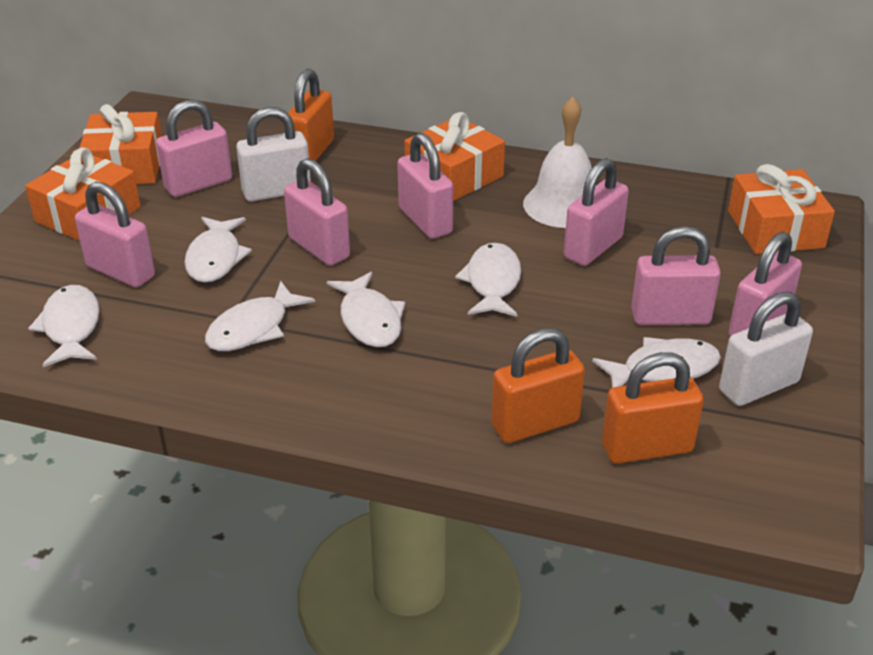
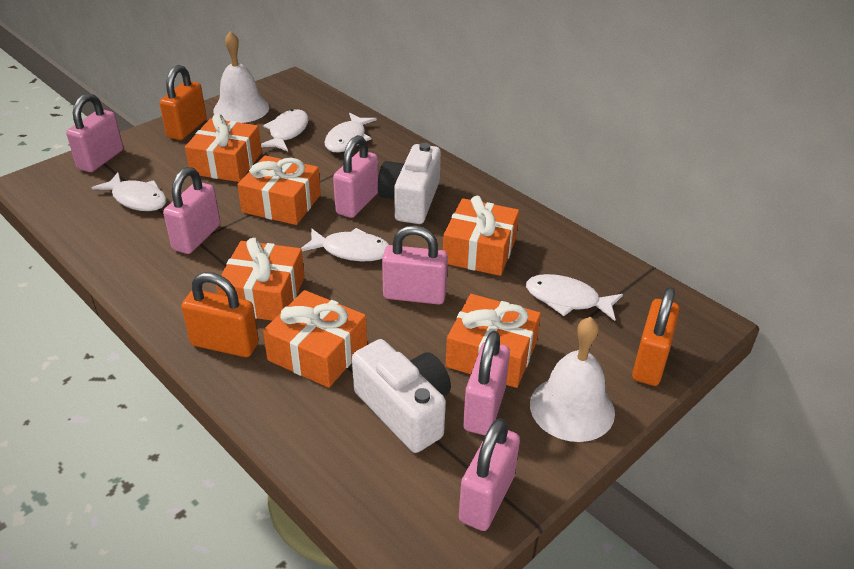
orange gift: 4 -> 6
pink padlock: 7 -> 6
white bell: 1 -> 2
white camera: 0 -> 2
white fish: 6 -> 5
white padlock: 2 -> 0

